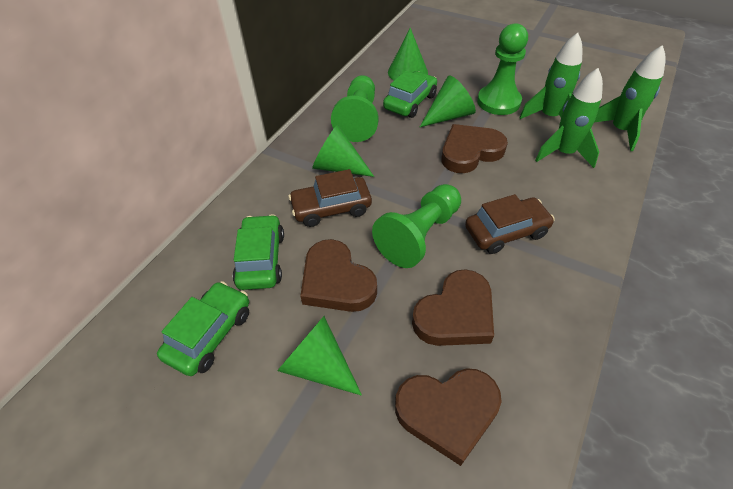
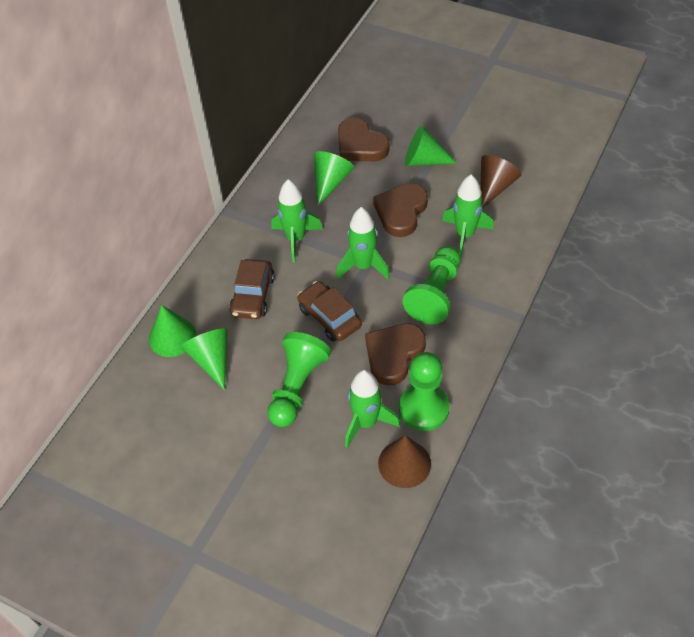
brown cone: 0 -> 2
brown heart: 4 -> 3
green car: 3 -> 0
green rocket: 3 -> 4

